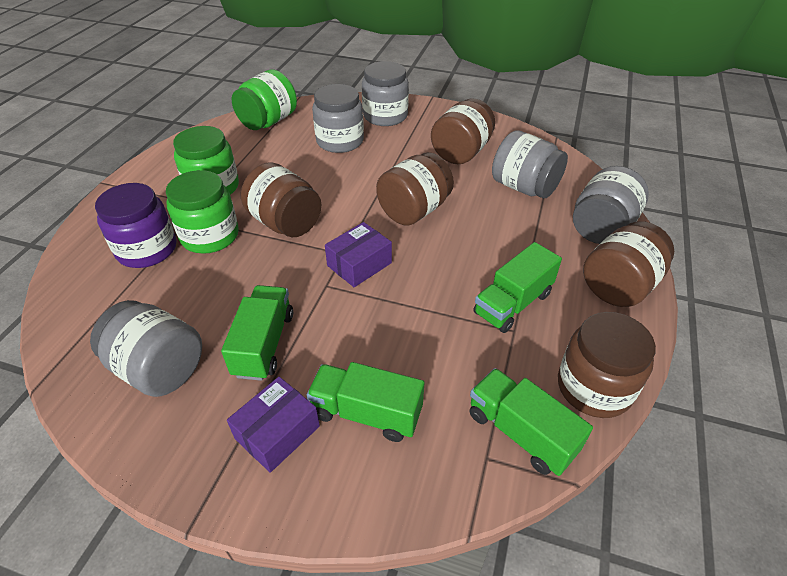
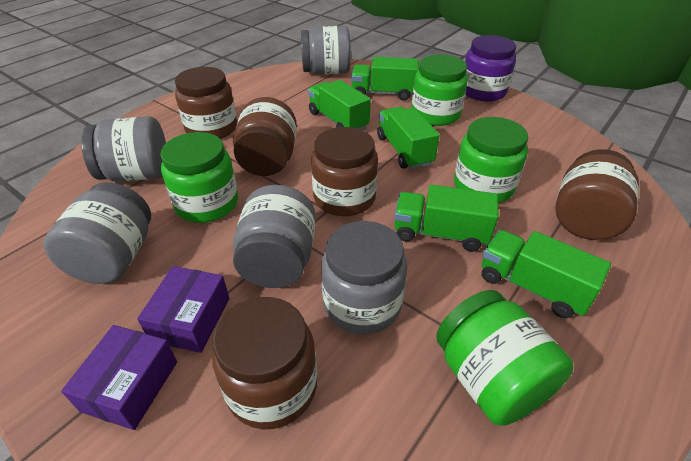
green jar: 3 -> 4
green truck: 4 -> 5

